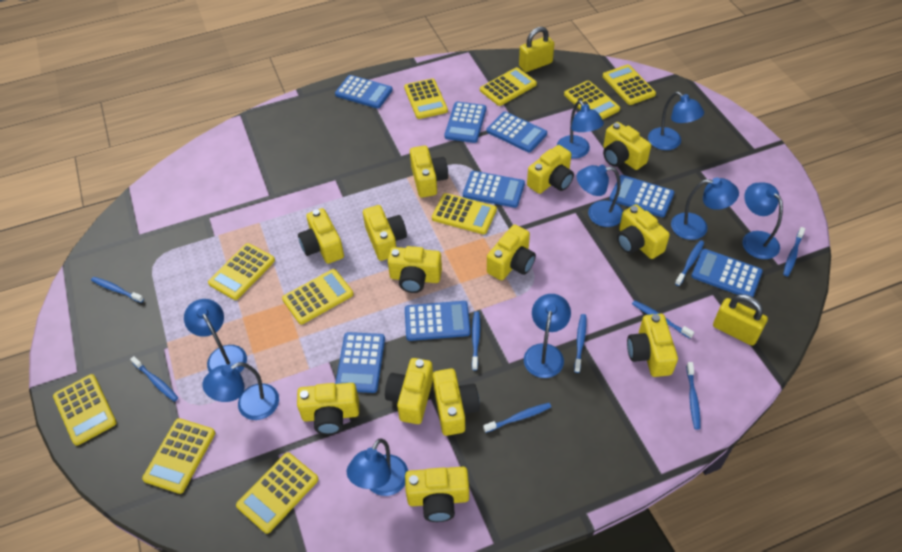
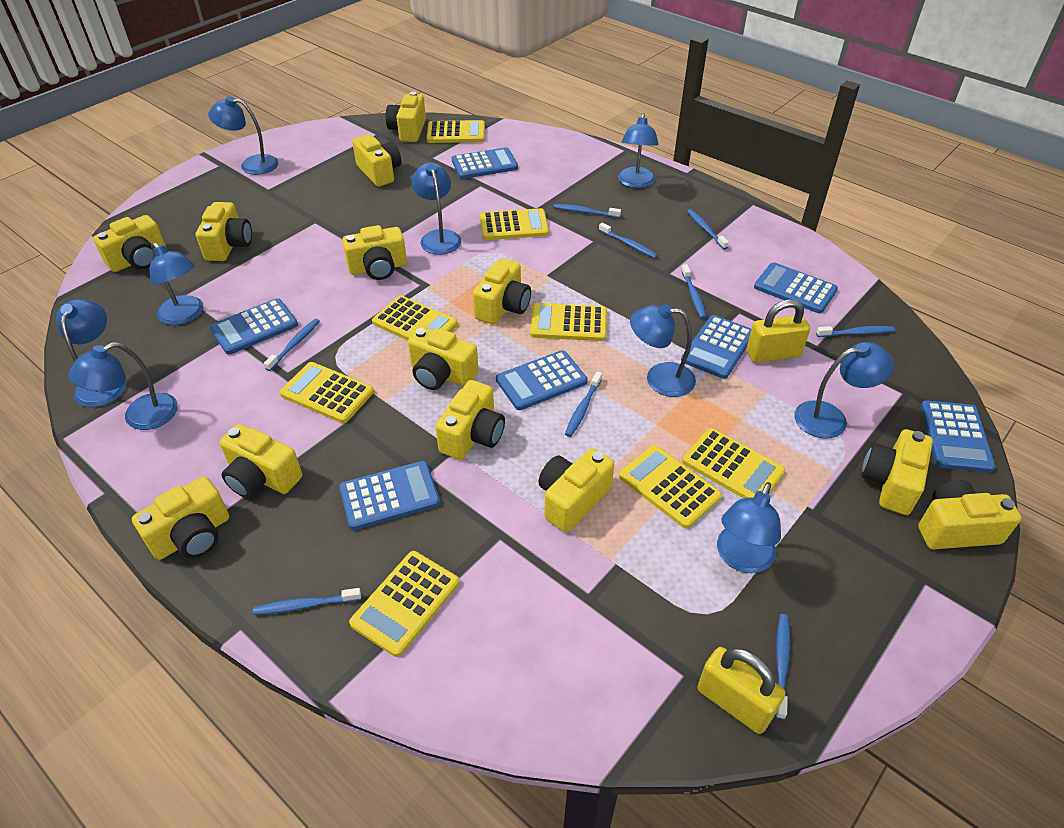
blue calculator: 8 -> 7
yellow calculator: 10 -> 8

